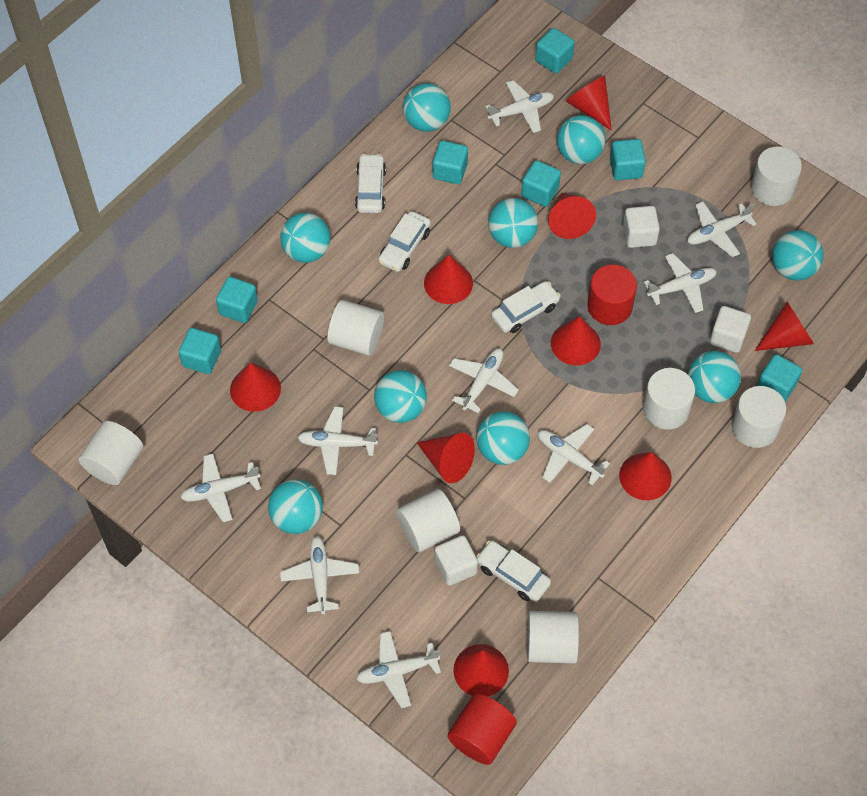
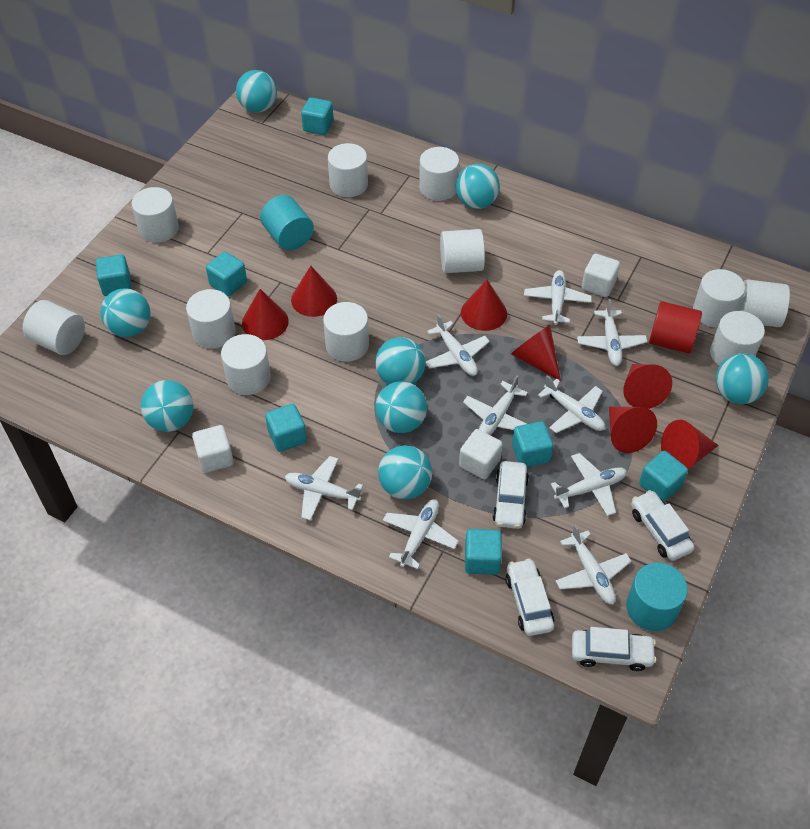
red cone: 9 -> 7
red cylinder: 2 -> 1
turquoise ball: 9 -> 8
turquoise cylinder: 0 -> 2
white cylinder: 7 -> 11

